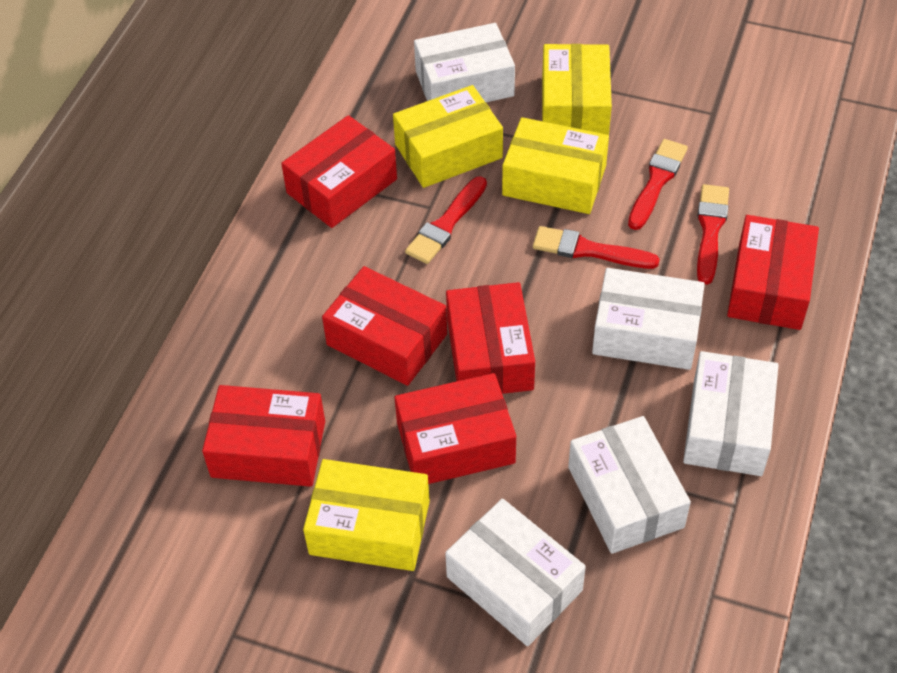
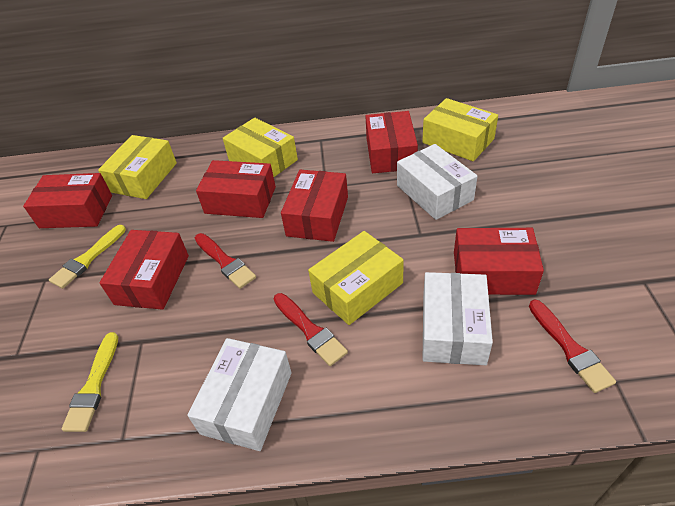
red brush: 4 -> 3
white box: 5 -> 3
yellow brush: 0 -> 2

